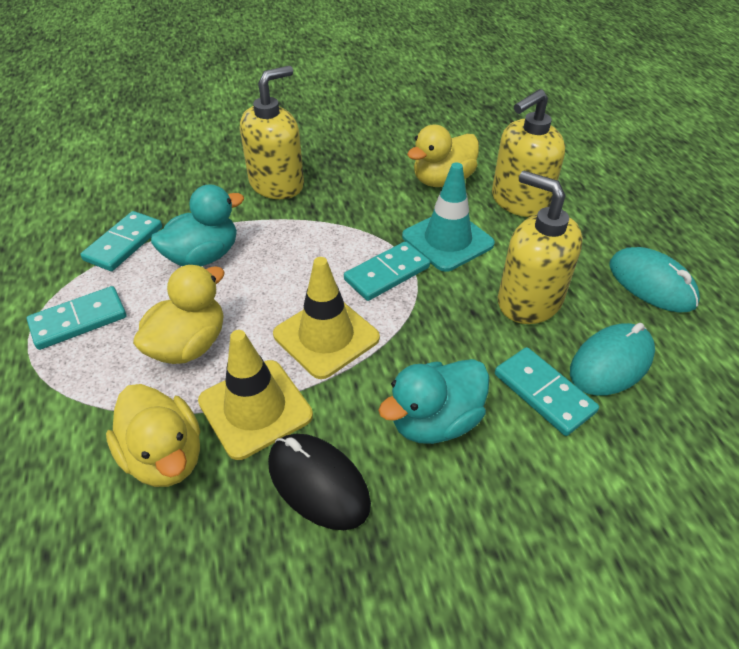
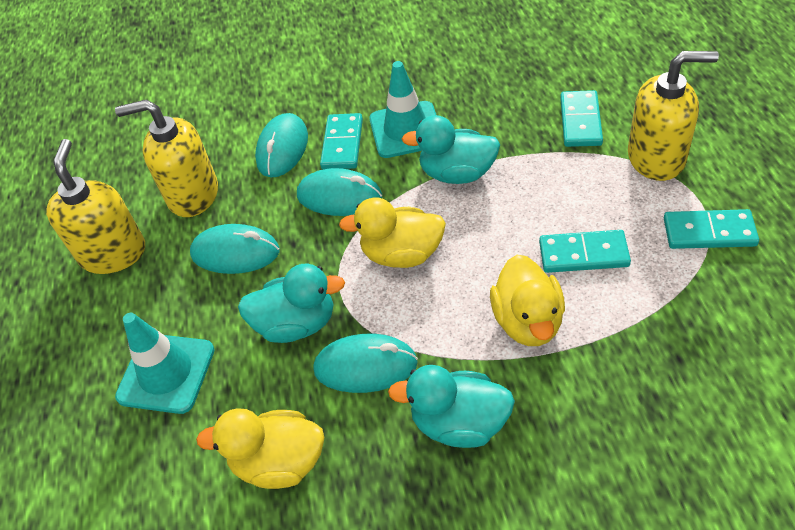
black mouse: 1 -> 0
turquoise duck: 2 -> 3
turquoise mouse: 2 -> 4
turquoise traffic cone: 1 -> 2
yellow traffic cone: 2 -> 0

